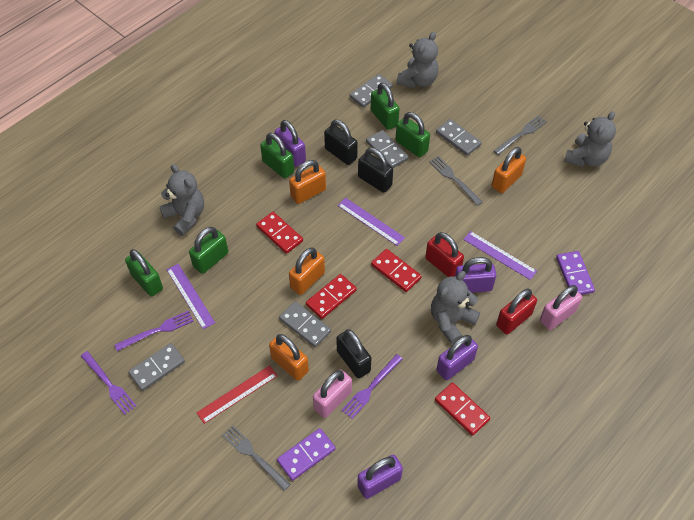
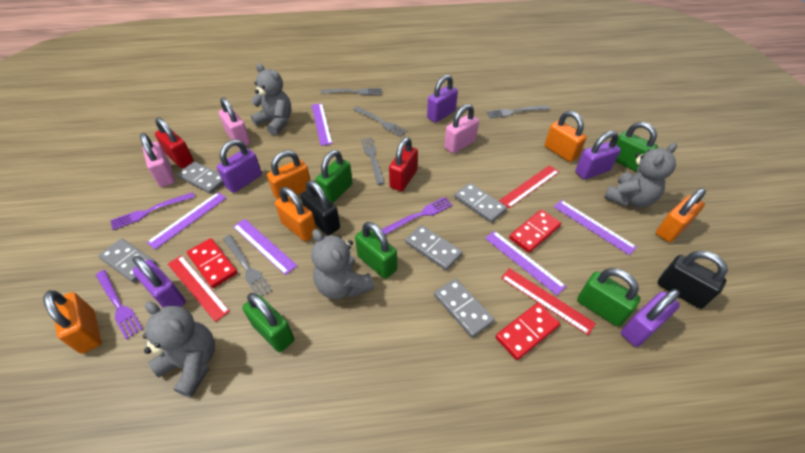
black padlock: 3 -> 2
grey fork: 3 -> 5
orange padlock: 4 -> 5
pink padlock: 2 -> 3
purple domino: 2 -> 0
purple padlock: 4 -> 5
purple ruler: 3 -> 5
red domino: 4 -> 3
red ruler: 1 -> 3

